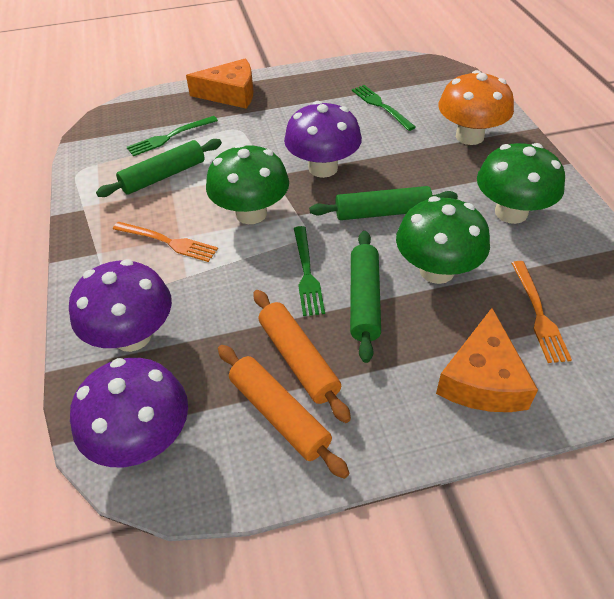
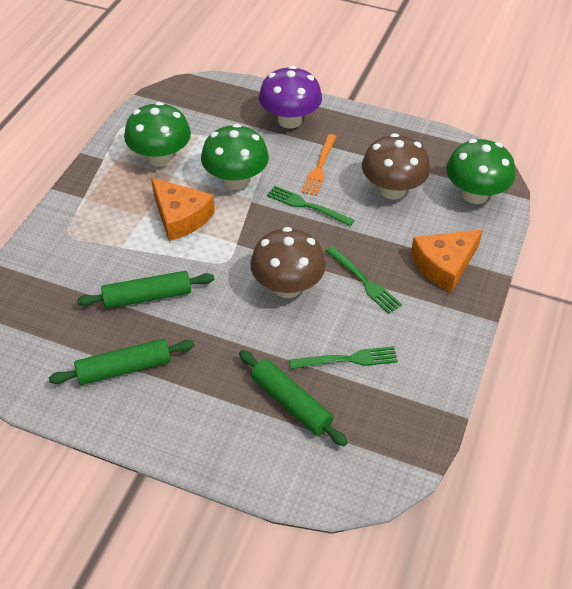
brown mushroom: 0 -> 2
orange fork: 2 -> 1
orange mushroom: 1 -> 0
orange rolling pin: 2 -> 0
purple mushroom: 3 -> 1

